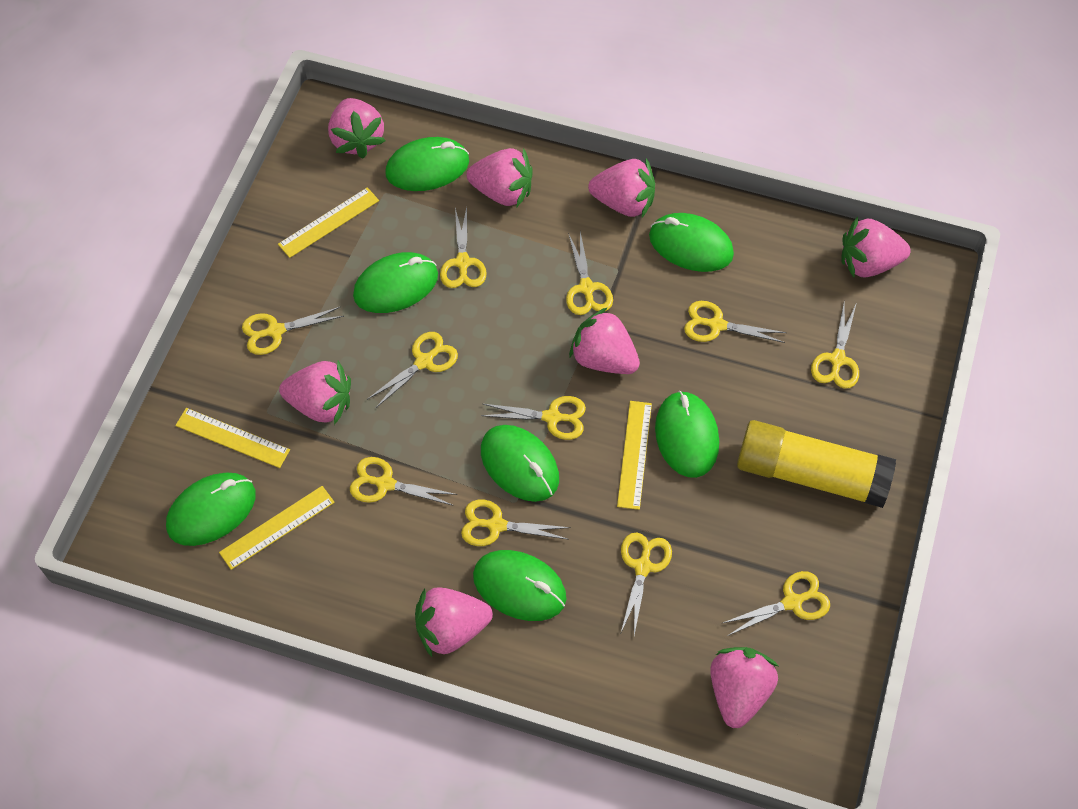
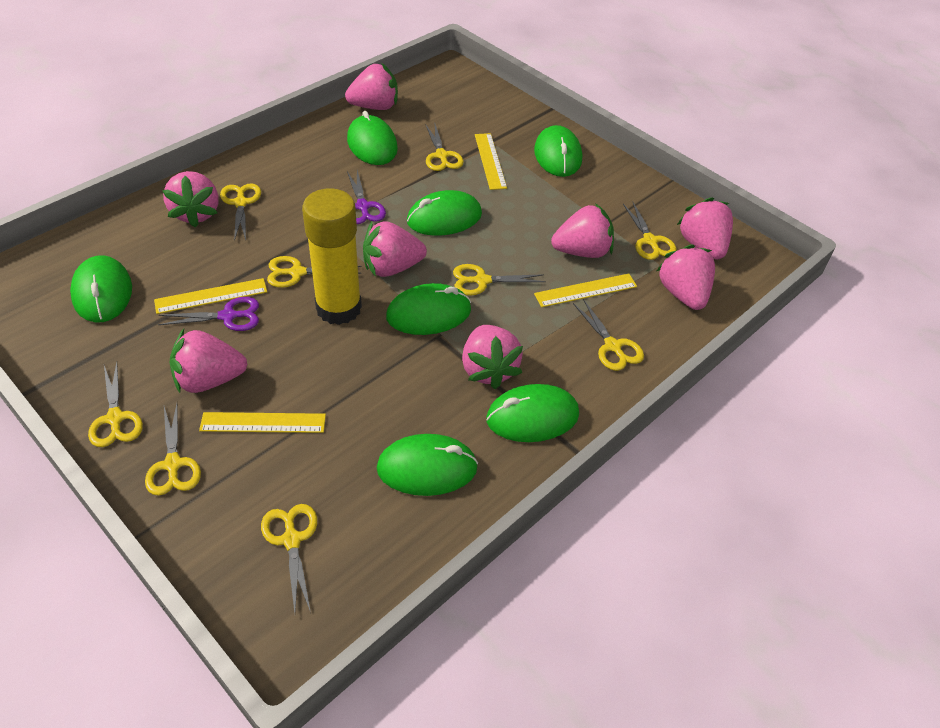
purple scissors: 0 -> 2
yellow scissors: 11 -> 9

